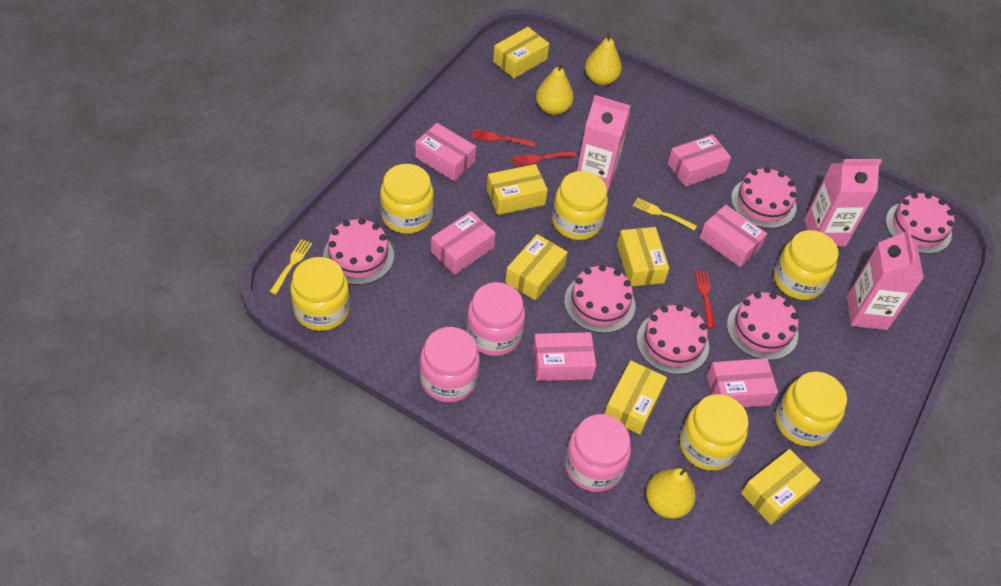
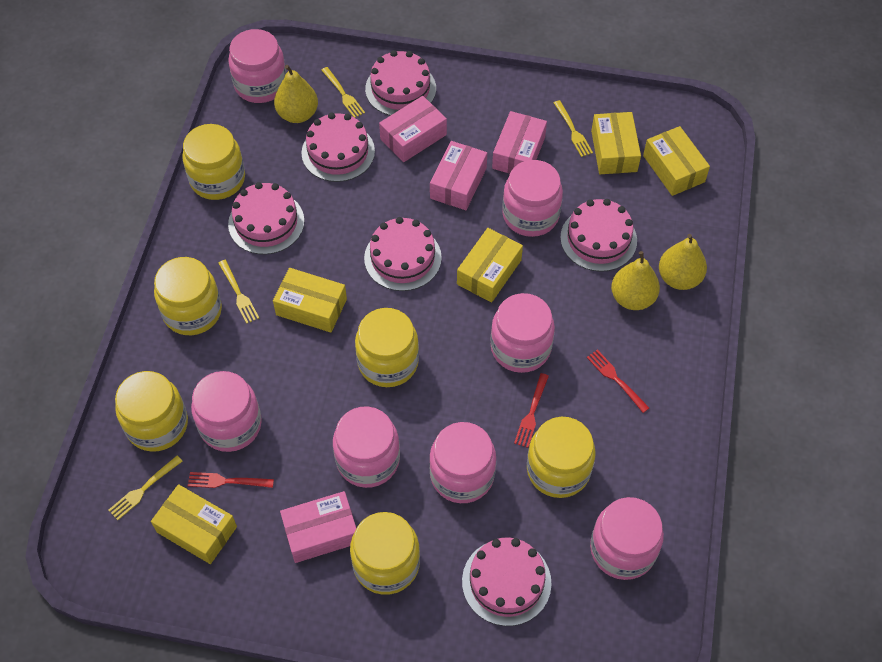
pink box: 6 -> 4
pink carton: 3 -> 0
pink jar: 3 -> 7
yellow box: 6 -> 5
yellow fork: 2 -> 4

